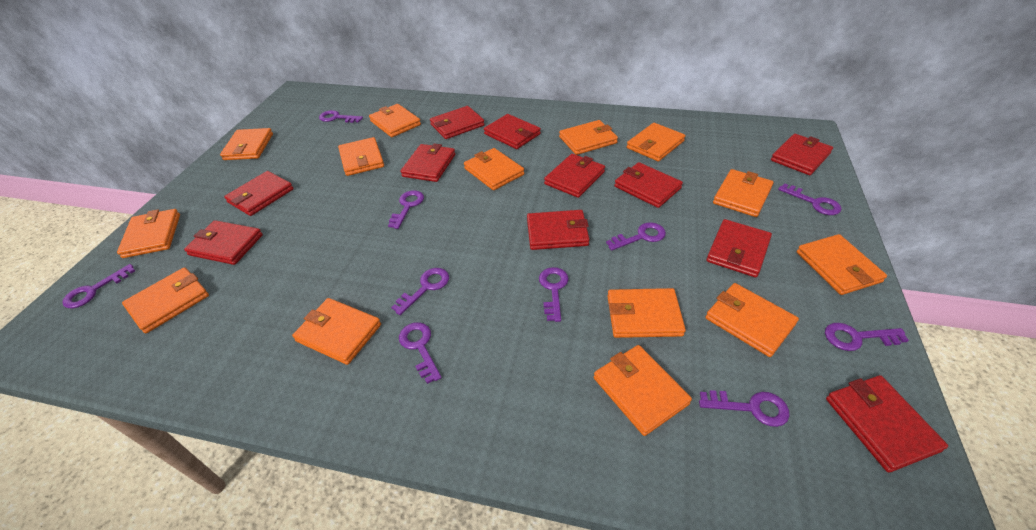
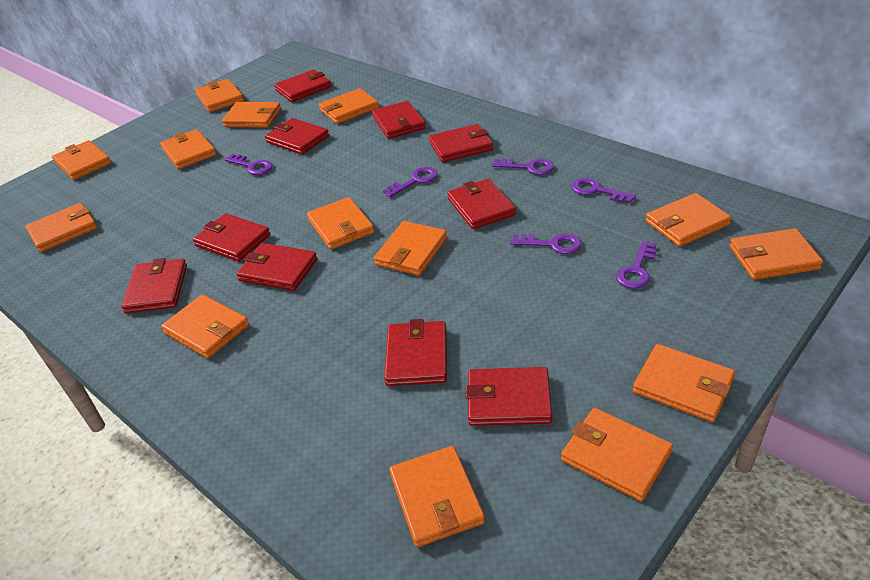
purple key: 10 -> 6
red wallet: 11 -> 10

